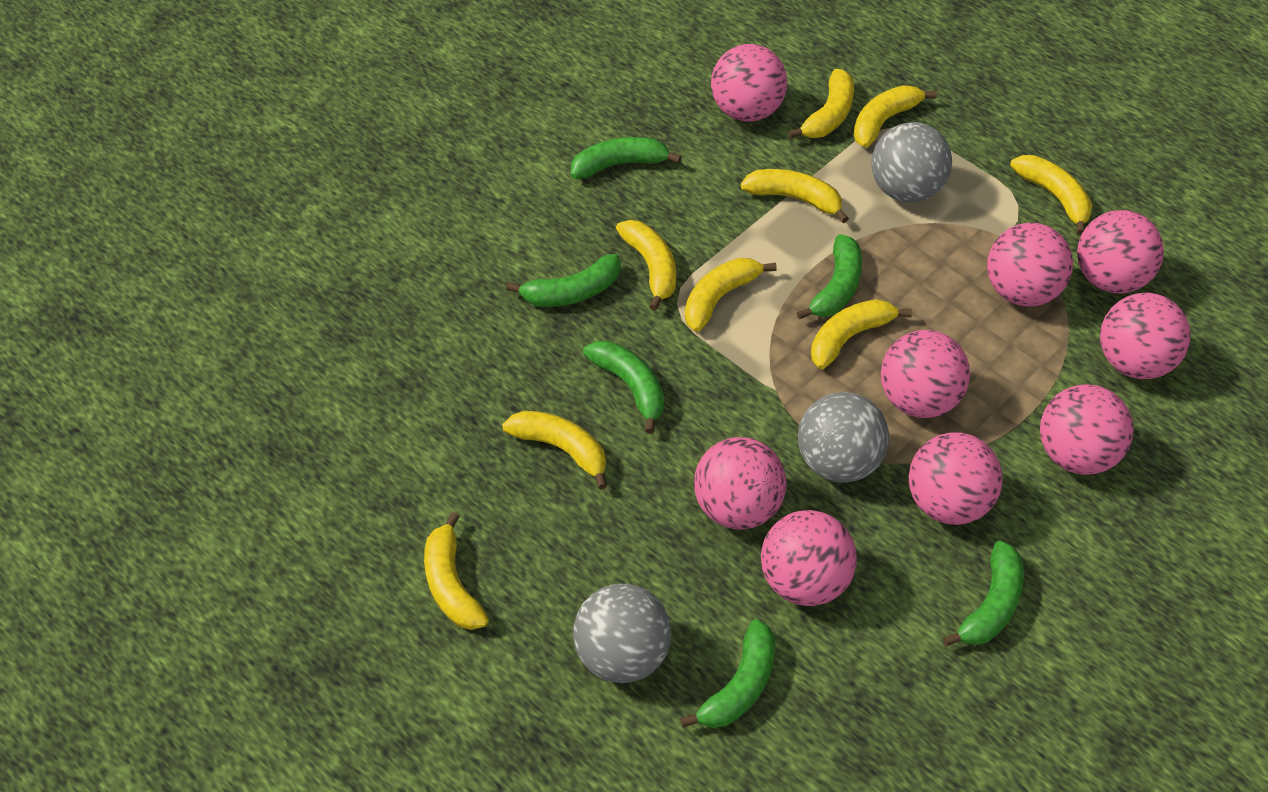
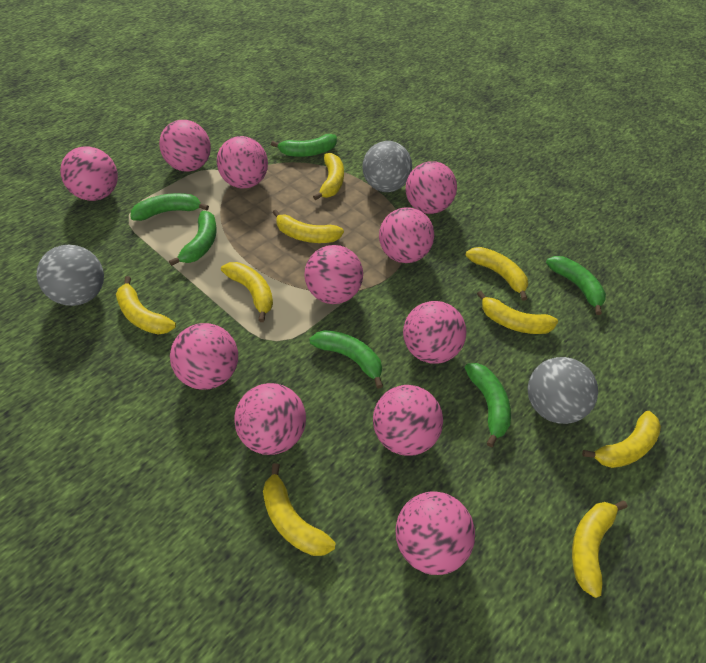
pink ball: 9 -> 11

